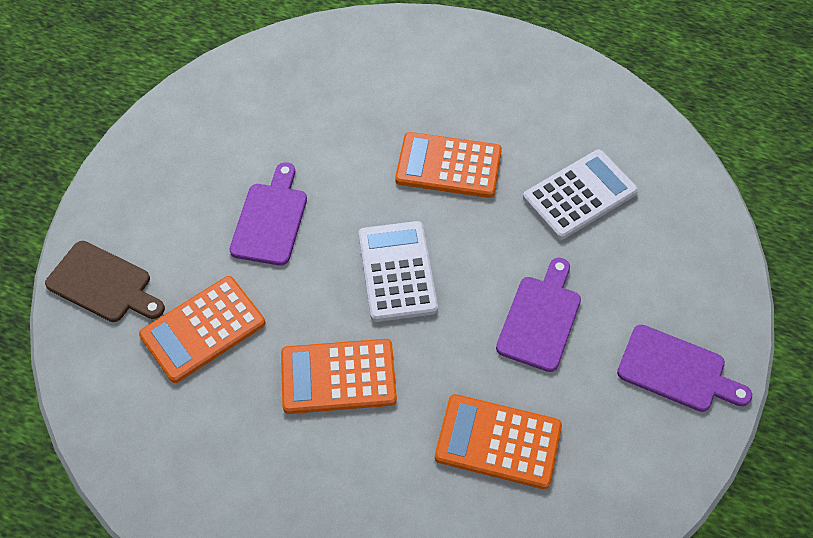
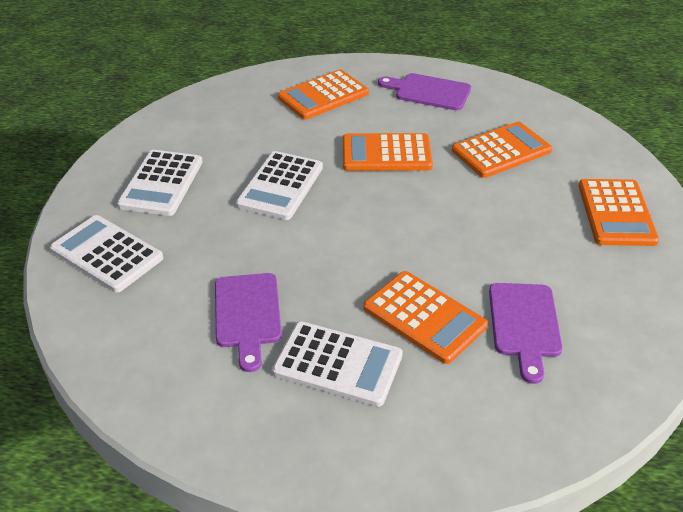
brown cutting board: 1 -> 0
orange calculator: 4 -> 5
white calculator: 2 -> 4

